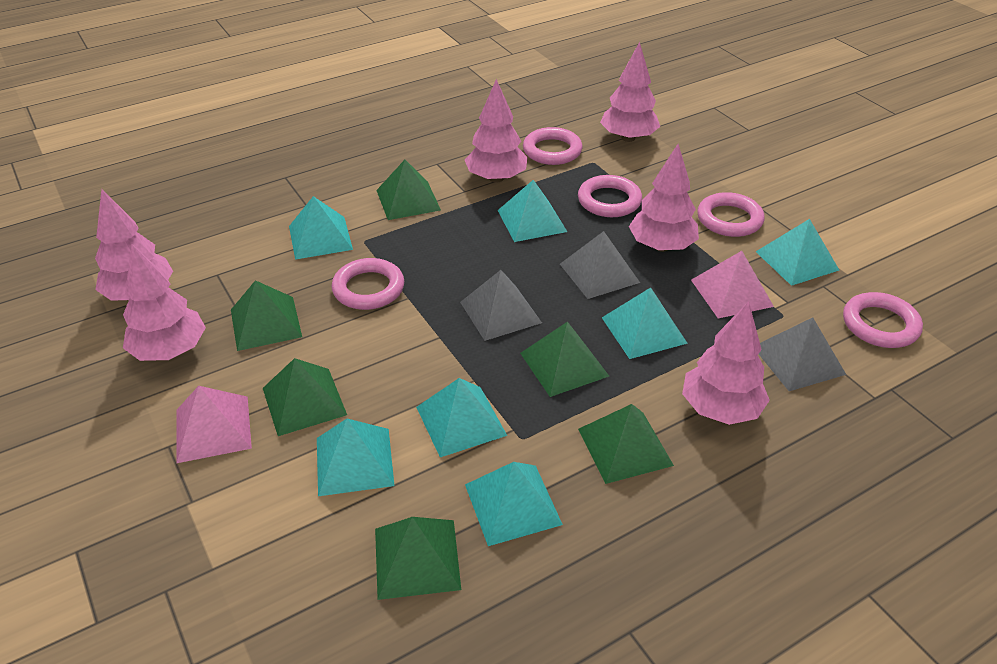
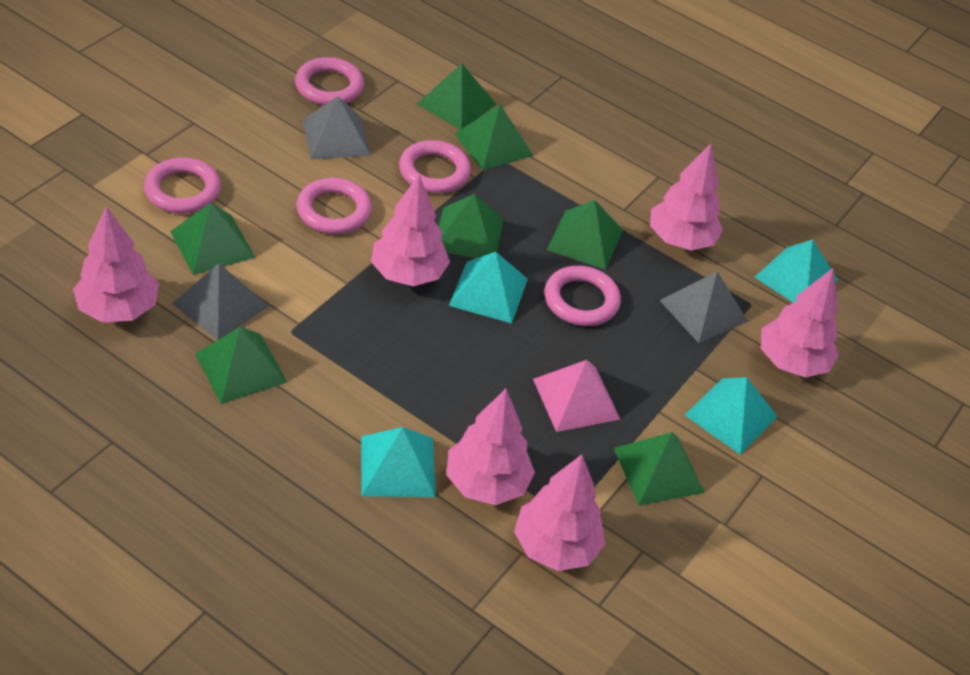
green pyramid: 6 -> 7
pink pyramid: 2 -> 1
turquoise pyramid: 7 -> 4

